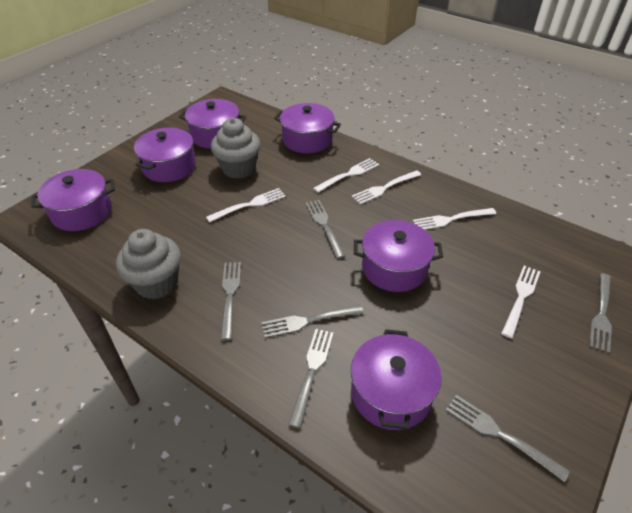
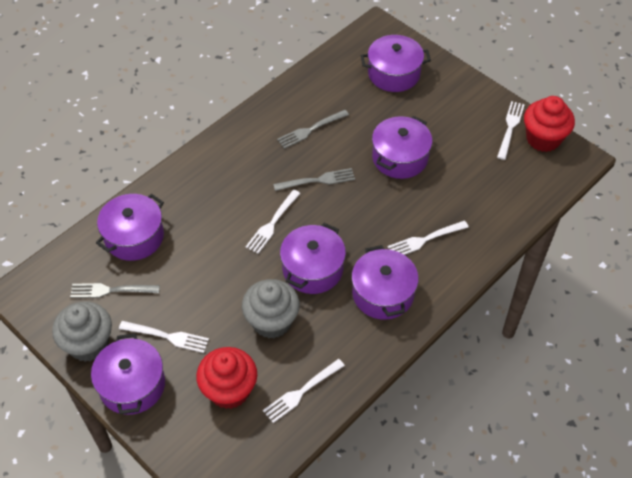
grey fork: 6 -> 3
red cupcake: 0 -> 2

